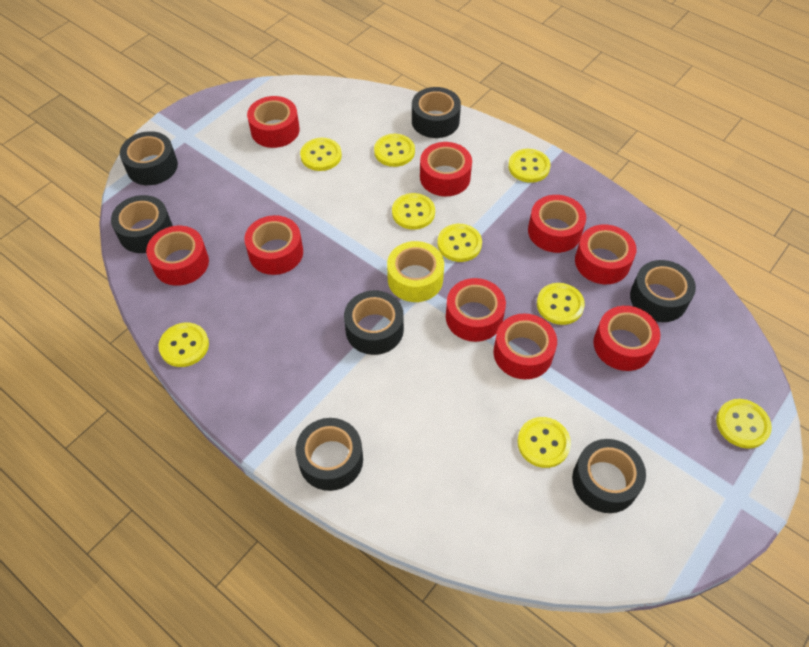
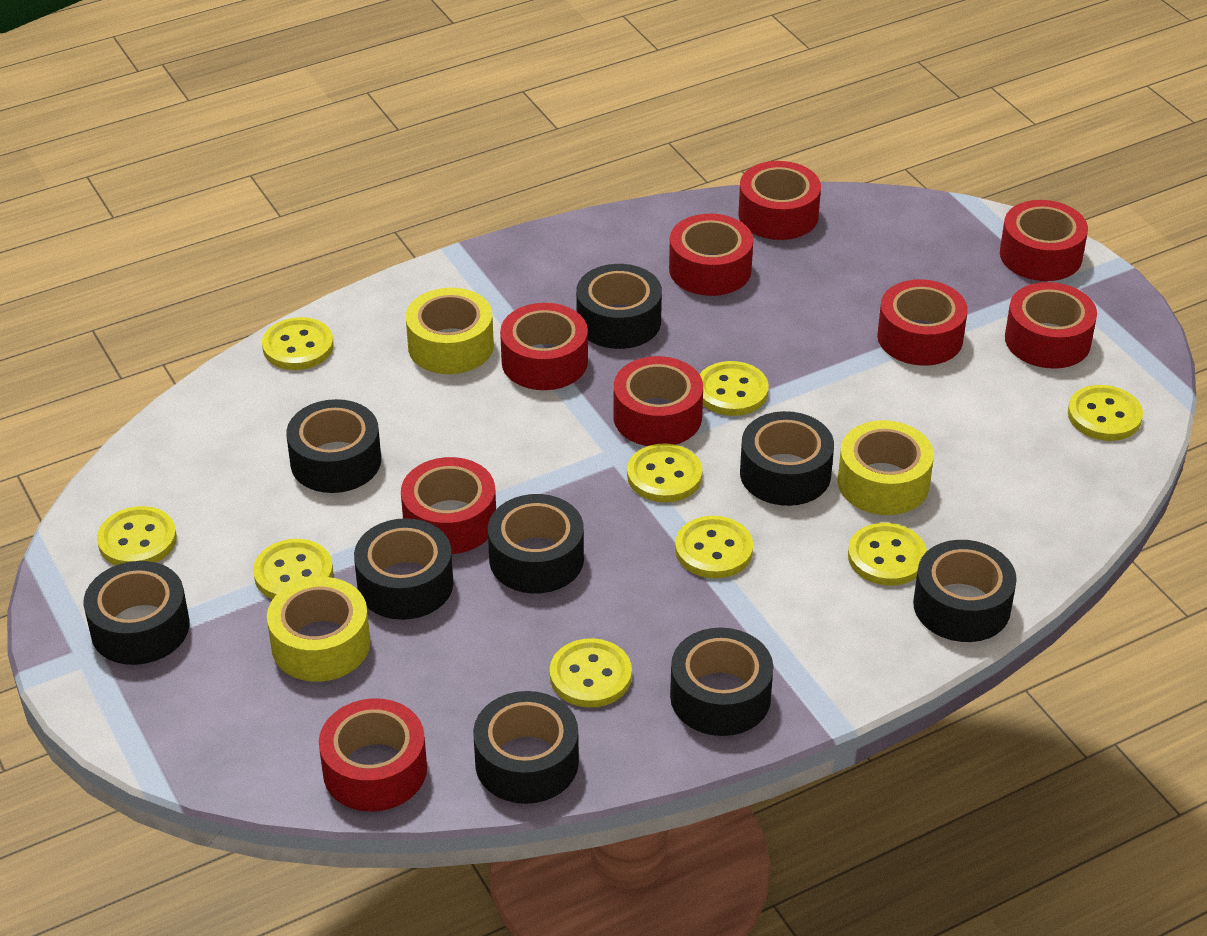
black tape: 7 -> 9
yellow tape: 1 -> 3

